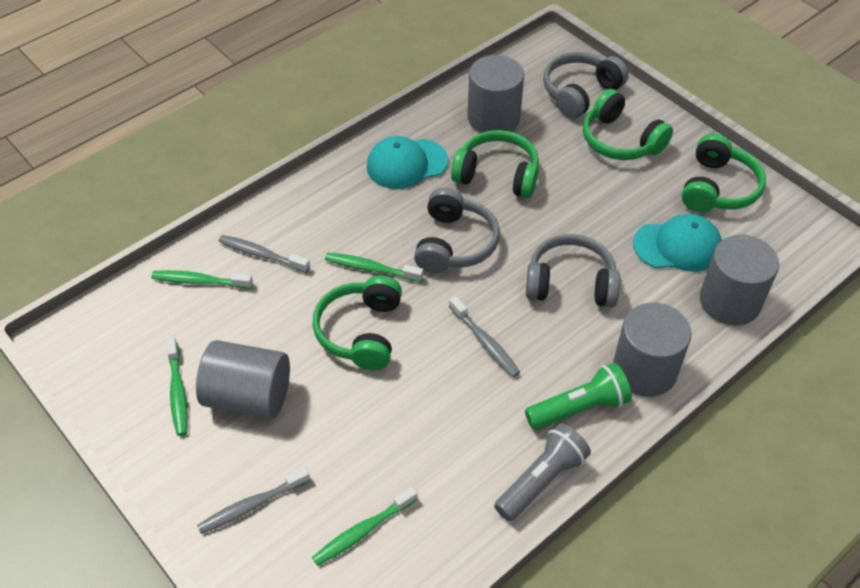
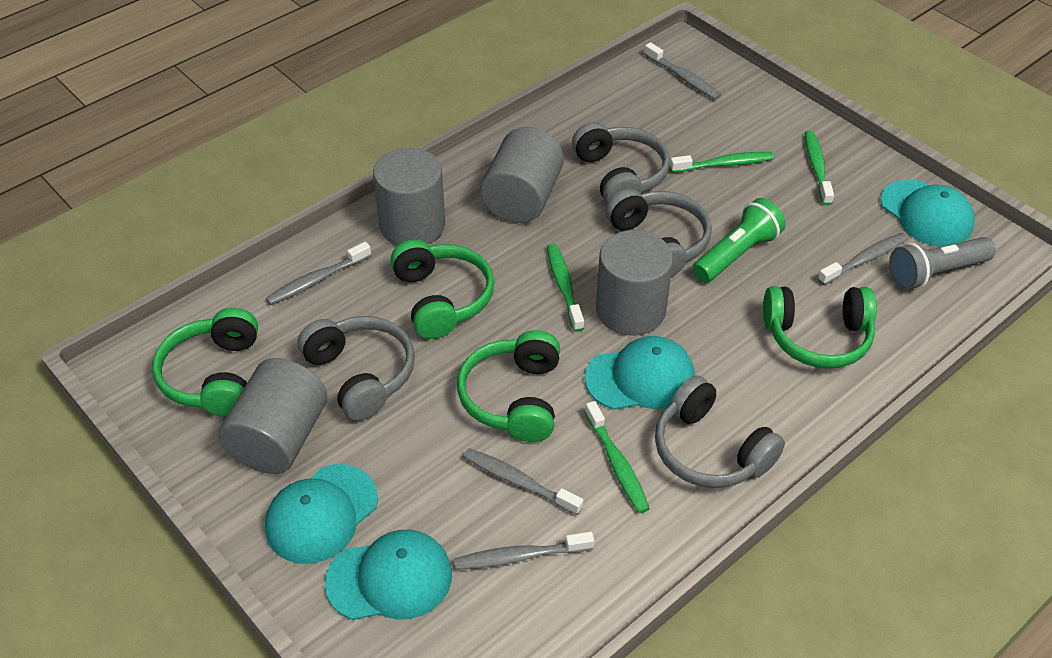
grey headphones: 3 -> 4
grey toothbrush: 3 -> 5
turquoise cap: 2 -> 4

